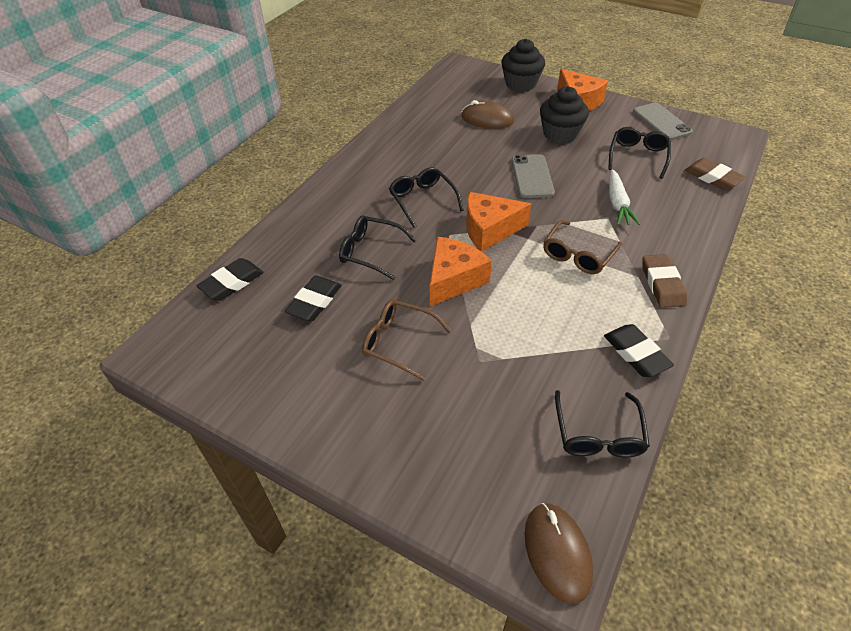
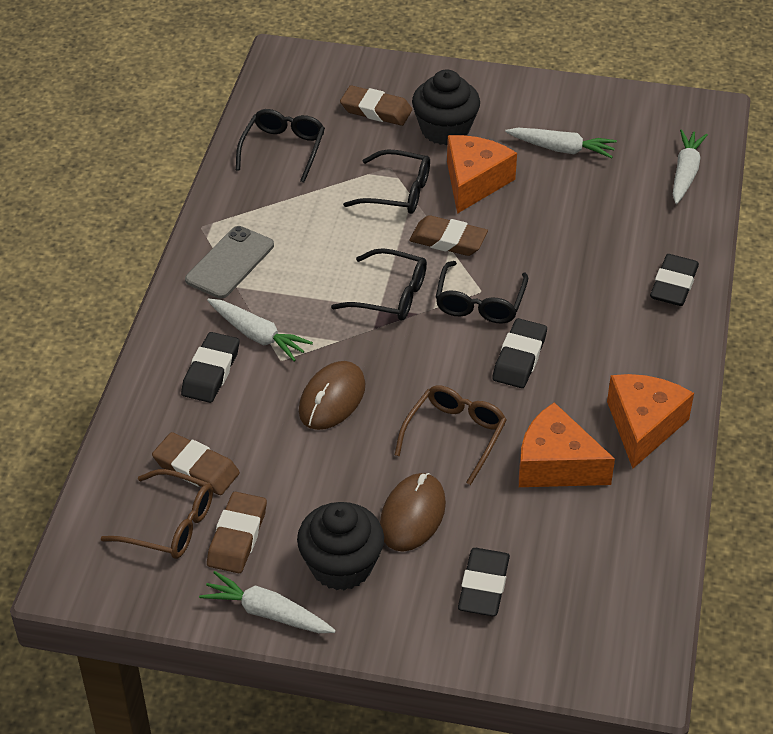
black eraser: 3 -> 4
brown eraser: 2 -> 4
grey phone: 2 -> 1
white carrot: 1 -> 4

